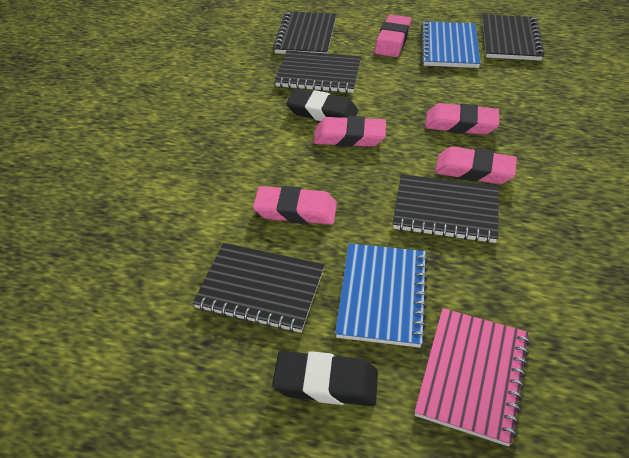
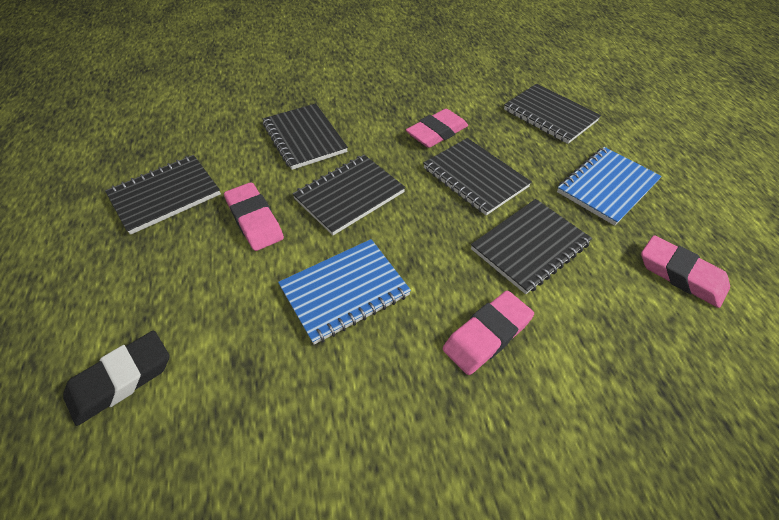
black eraser: 2 -> 1
black notebook: 5 -> 6
pink eraser: 5 -> 4
pink notebook: 1 -> 0

